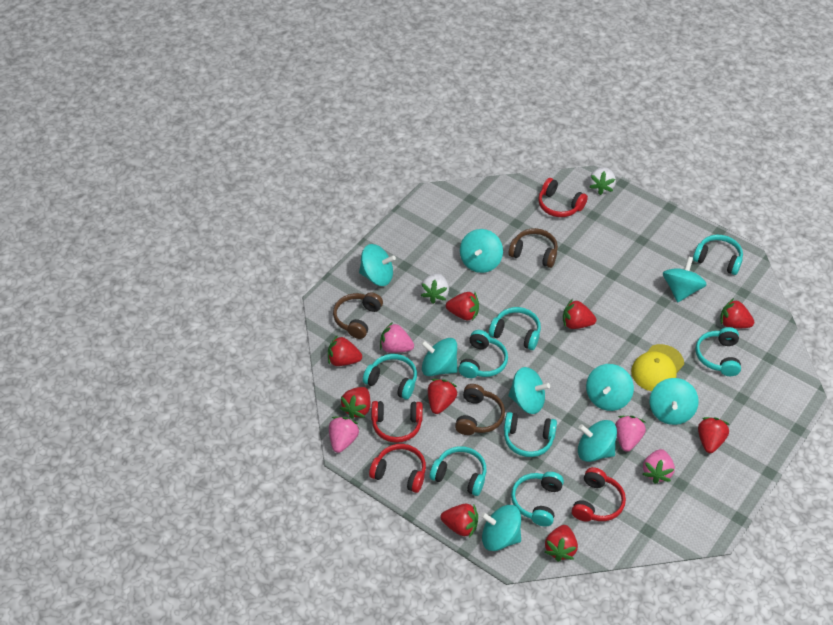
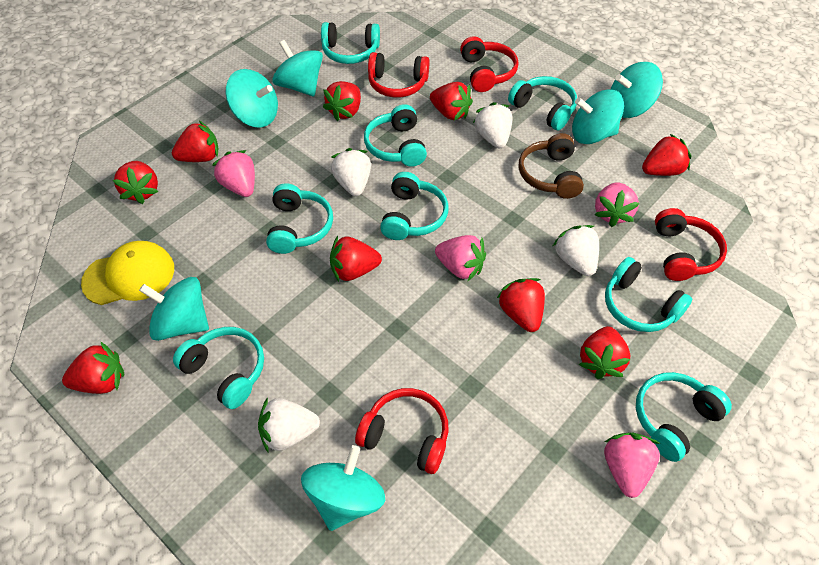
brown headphones: 3 -> 1
turquoise spinning top: 9 -> 6
white strawberry: 2 -> 4

